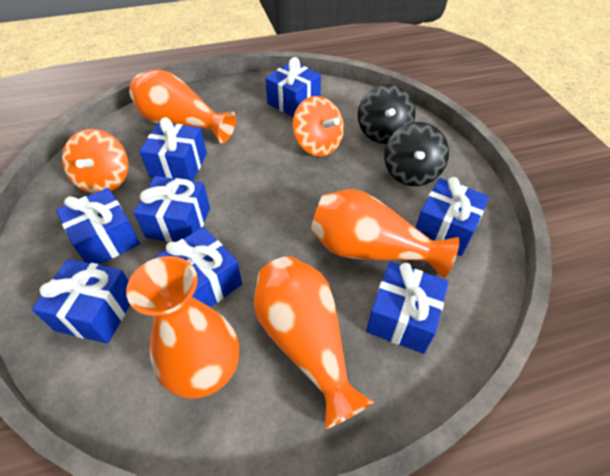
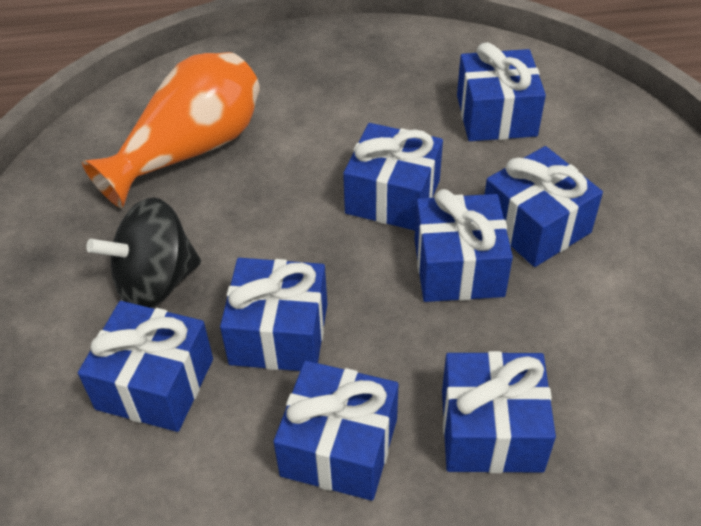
black spinning top: 2 -> 1
orange spinning top: 2 -> 0
orange vase: 4 -> 1

